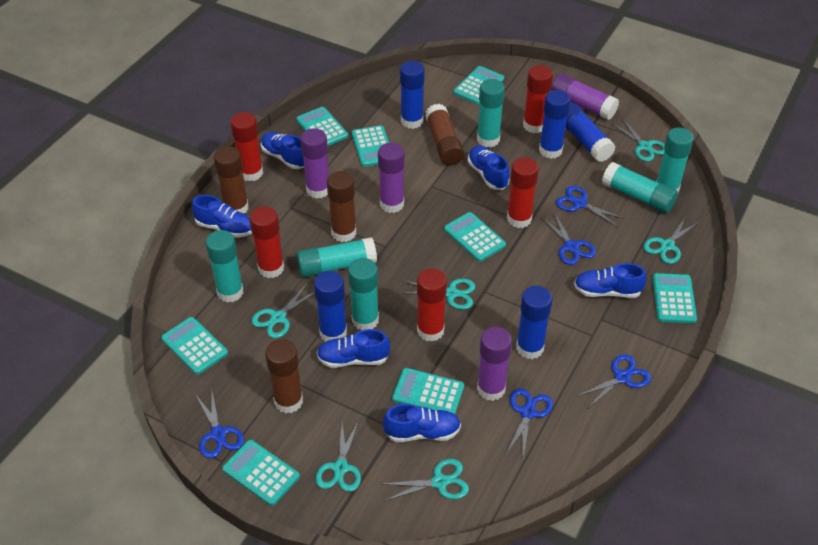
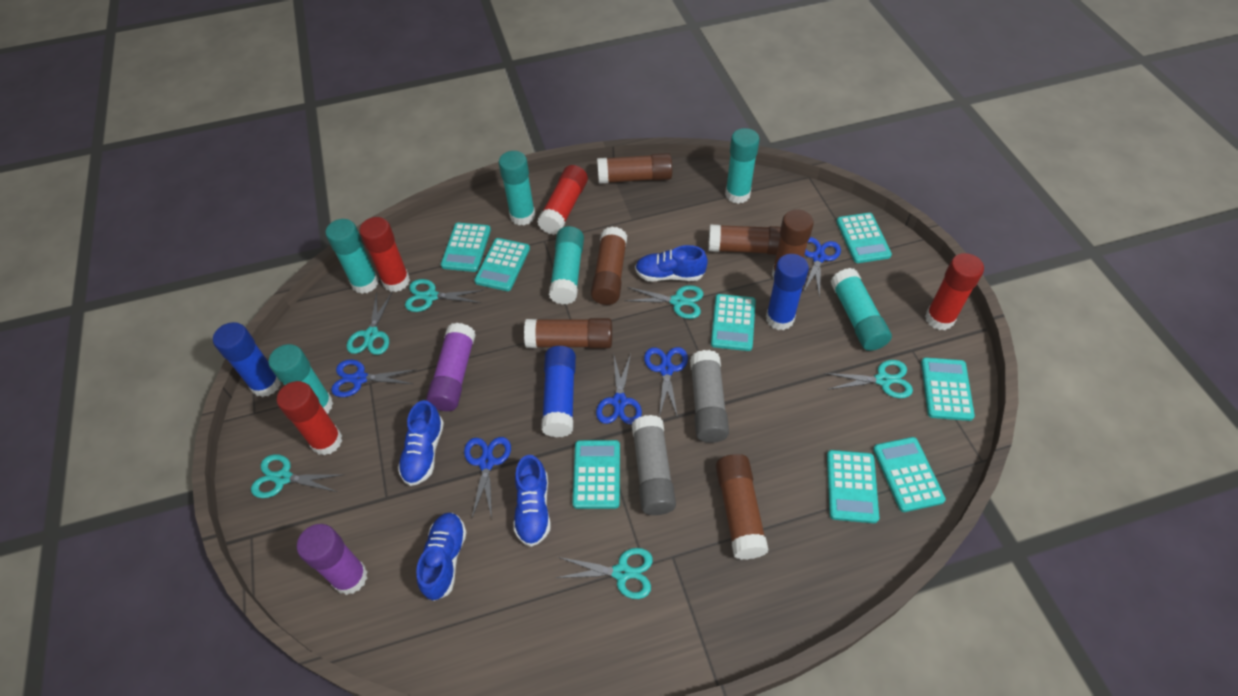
blue glue stick: 5 -> 3
blue shoe: 6 -> 4
brown glue stick: 4 -> 6
grey glue stick: 0 -> 2
purple glue stick: 4 -> 2
red glue stick: 5 -> 4

